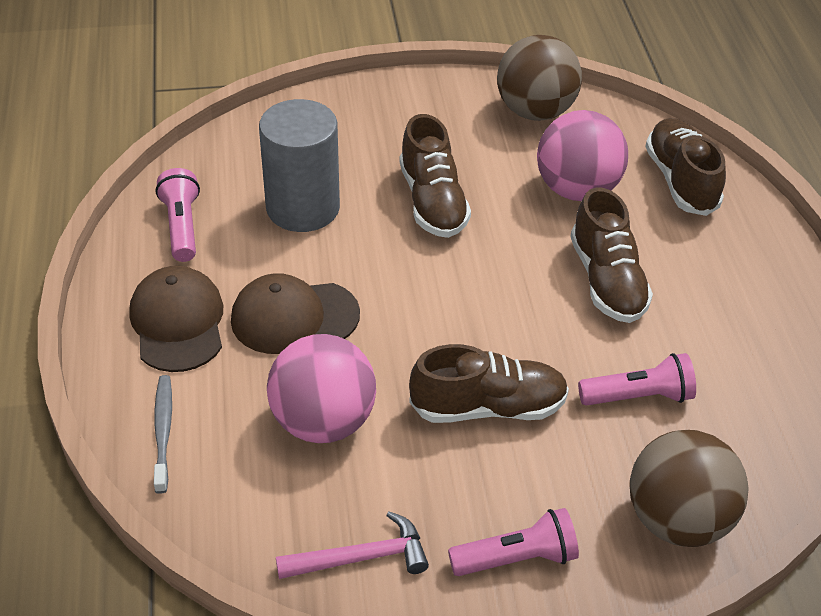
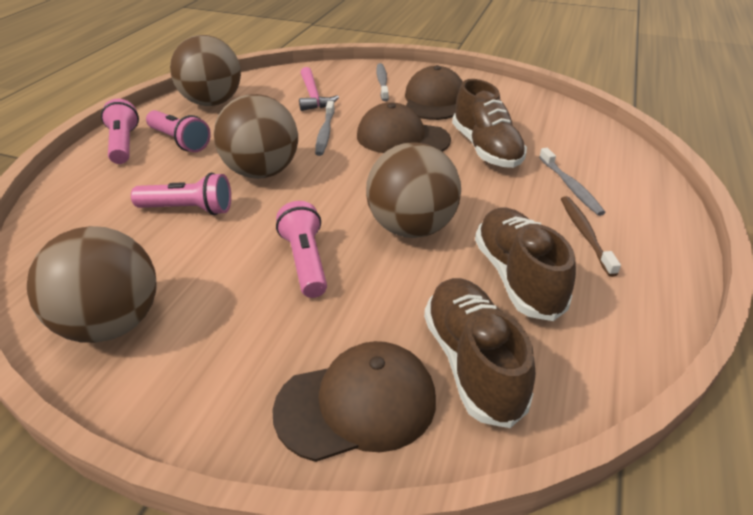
brown ball: 2 -> 4
brown cap: 2 -> 3
brown shoe: 4 -> 3
brown toothbrush: 0 -> 1
grey cylinder: 1 -> 0
grey toothbrush: 1 -> 3
pink ball: 2 -> 0
pink flashlight: 3 -> 4

